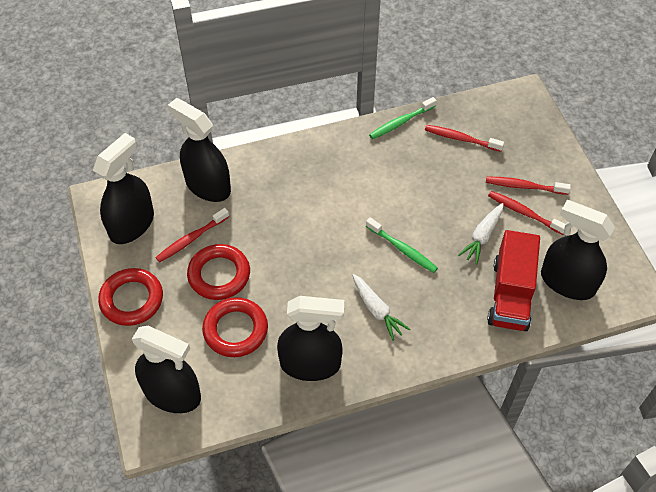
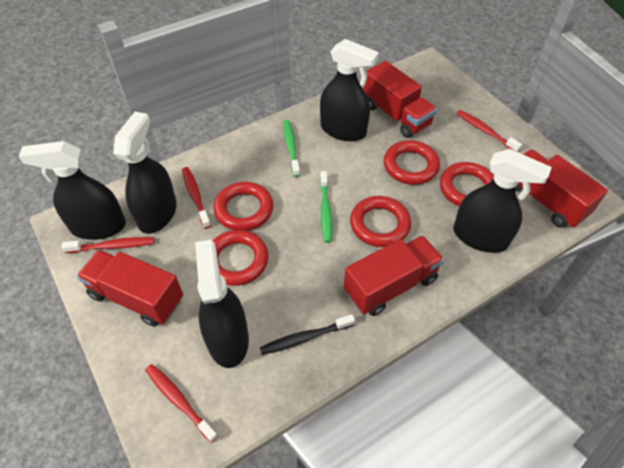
black toothbrush: 0 -> 1
red ring: 3 -> 5
red truck: 1 -> 4
white carrot: 2 -> 0

